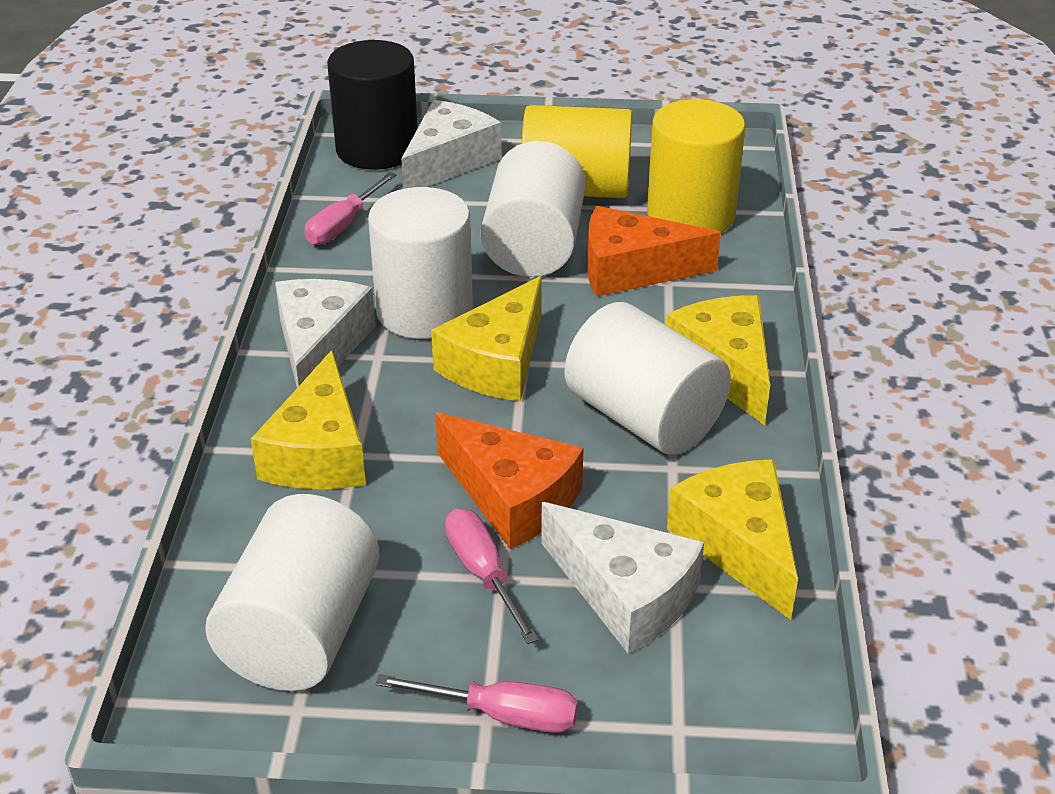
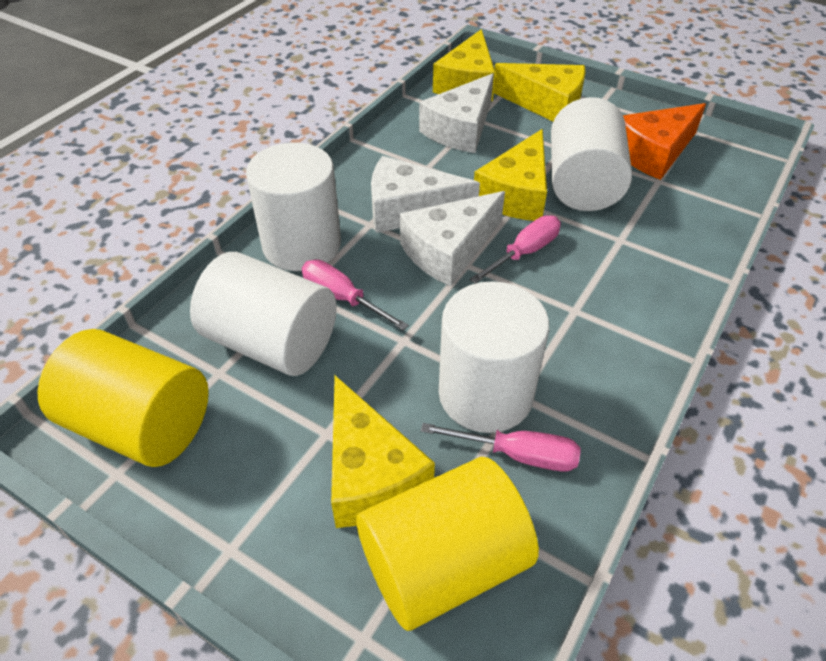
black cylinder: 1 -> 0
orange cheese: 2 -> 1

